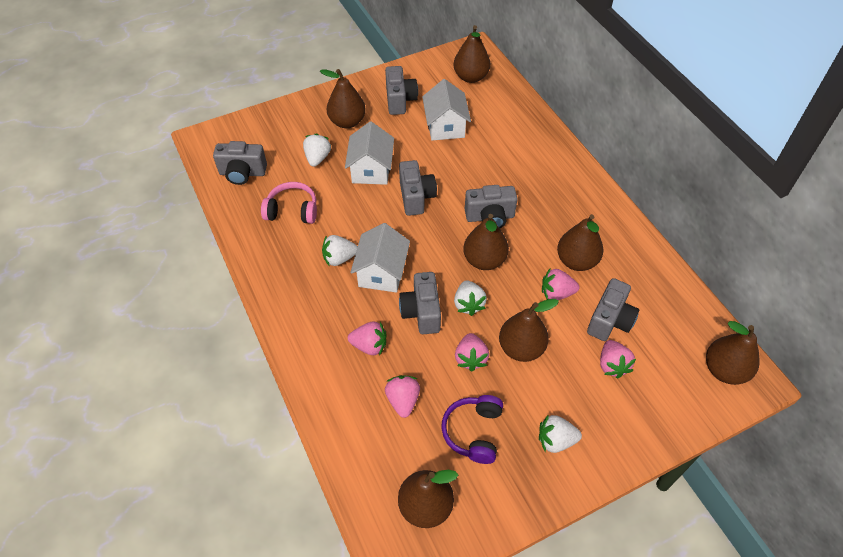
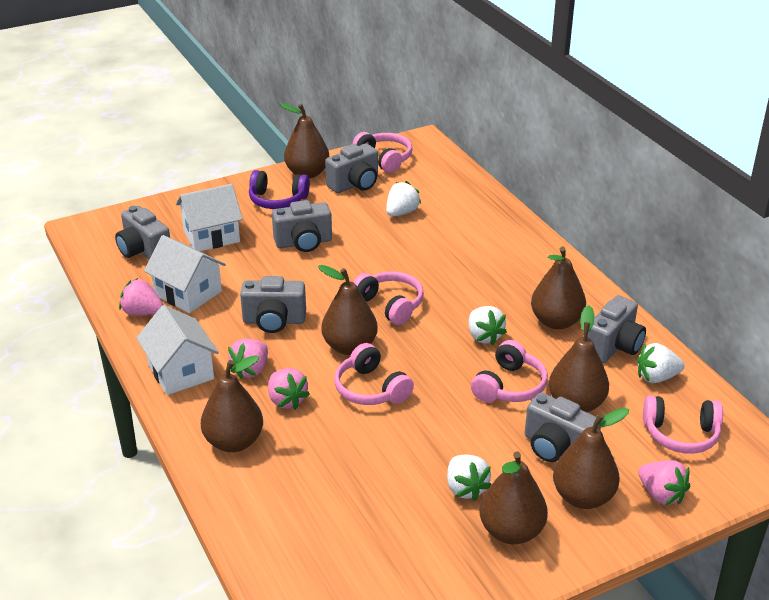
pink headphones: 1 -> 5
pink strawberry: 5 -> 4

